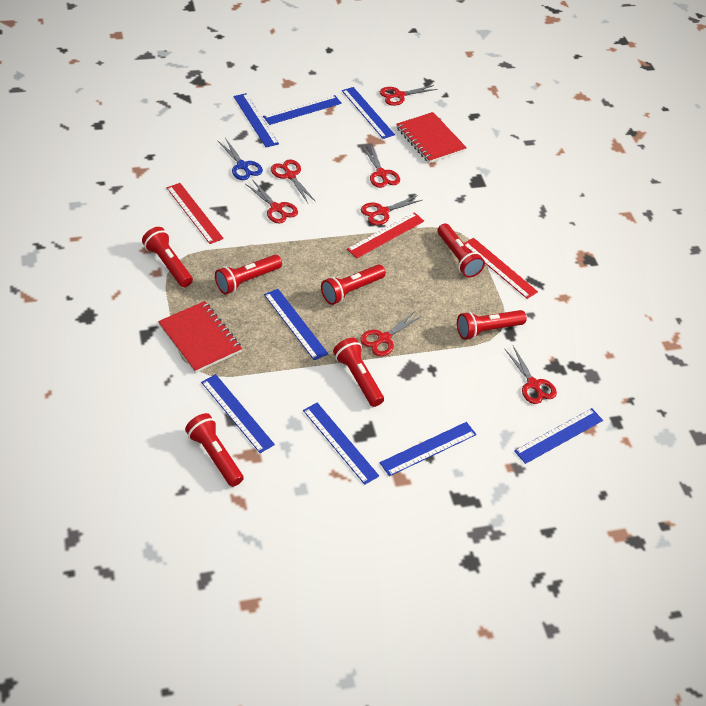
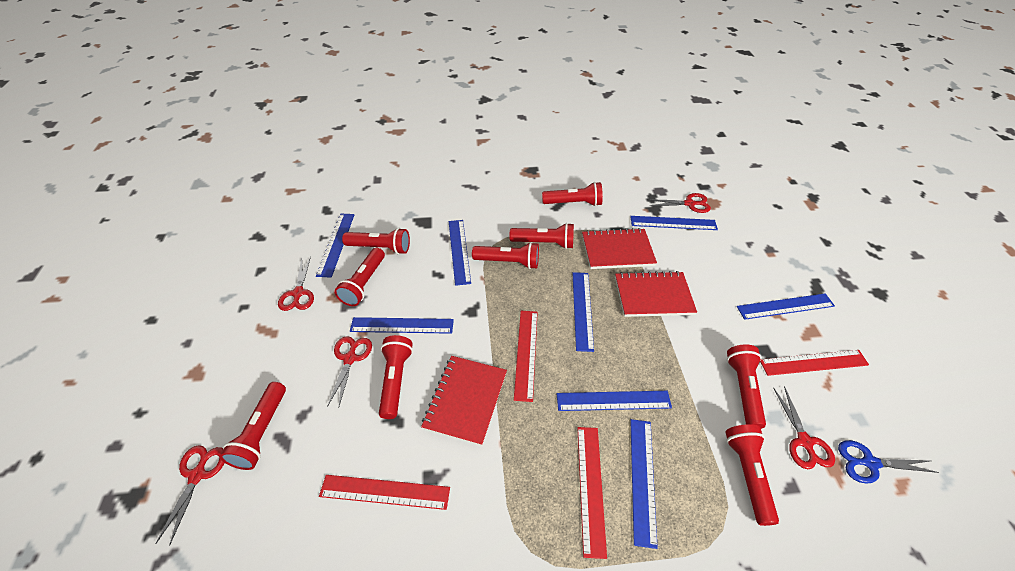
red flashlight: 7 -> 9
red notebook: 2 -> 3
red ruler: 3 -> 4
red scissors: 7 -> 5

